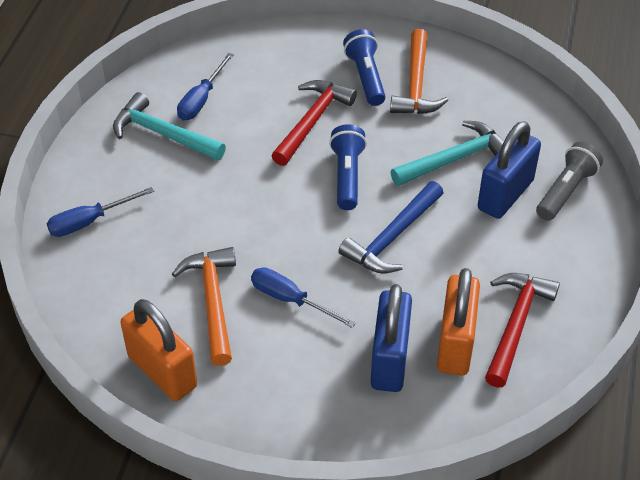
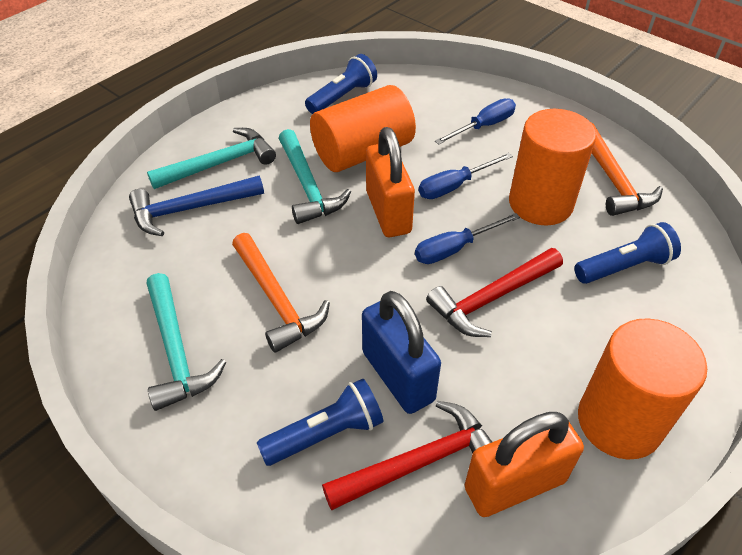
blue flashlight: 2 -> 3
blue padlock: 2 -> 1
grey flashlight: 1 -> 0
orange cylinder: 0 -> 3
turquoise hammer: 2 -> 3

